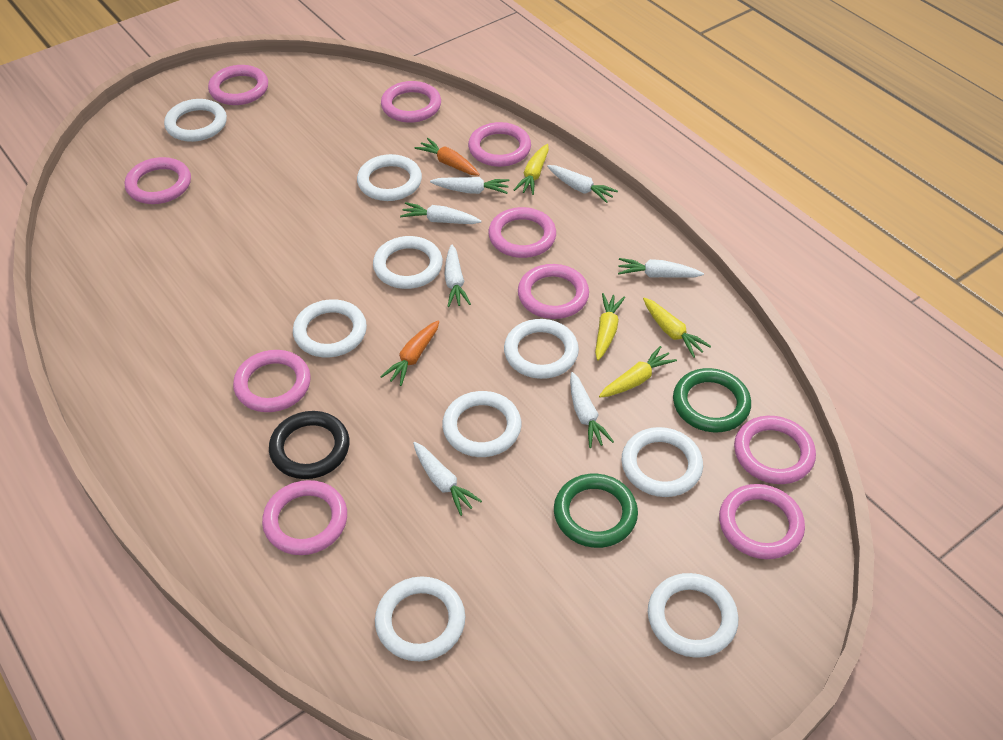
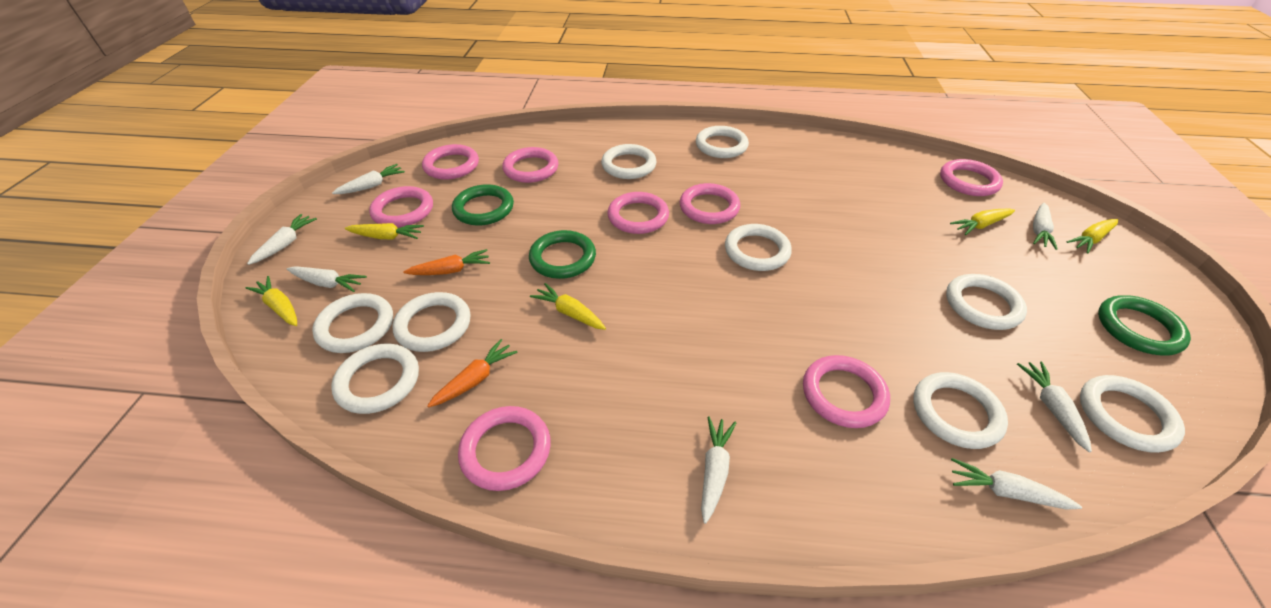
black ring: 1 -> 0
green ring: 2 -> 3
pink ring: 10 -> 8
yellow carrot: 4 -> 5

